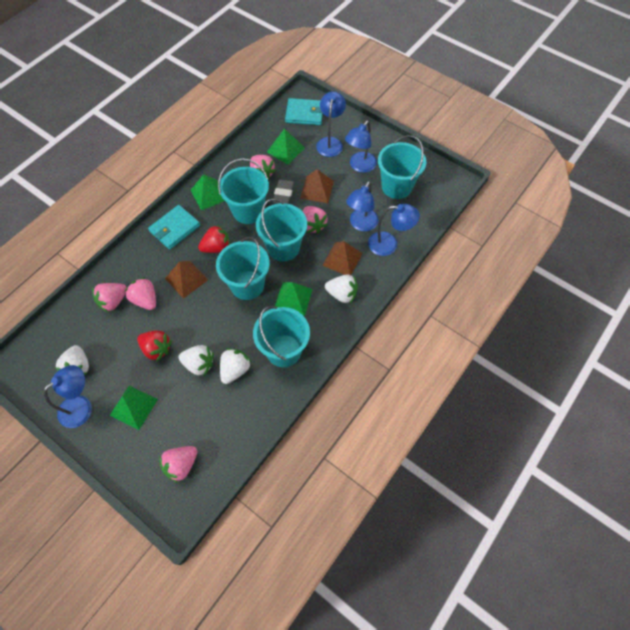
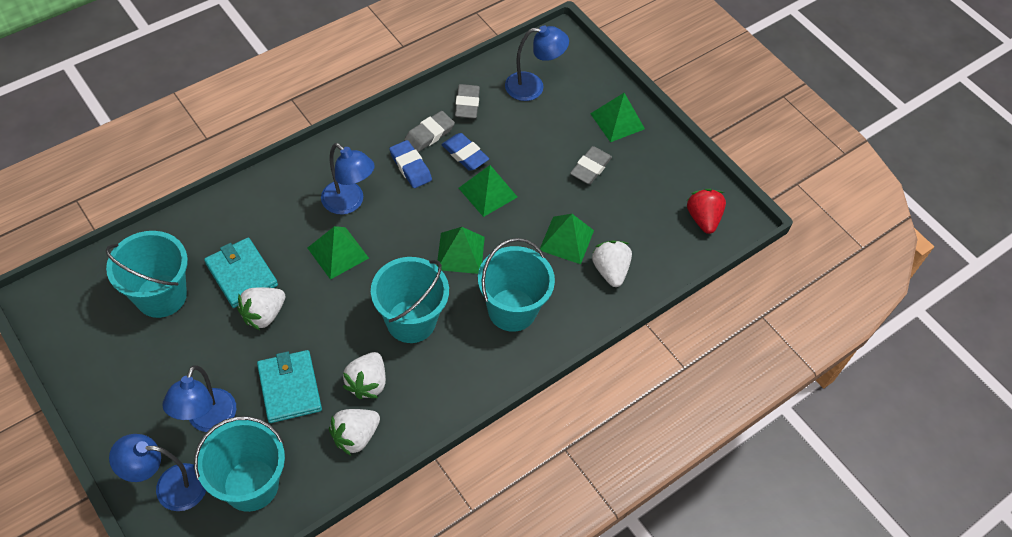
blue eraser: 0 -> 2
blue lamp: 5 -> 4
brown pyramid: 3 -> 0
green pyramid: 4 -> 5
grey eraser: 1 -> 3
pink strawberry: 5 -> 0
red strawberry: 2 -> 1
turquoise bucket: 5 -> 4

